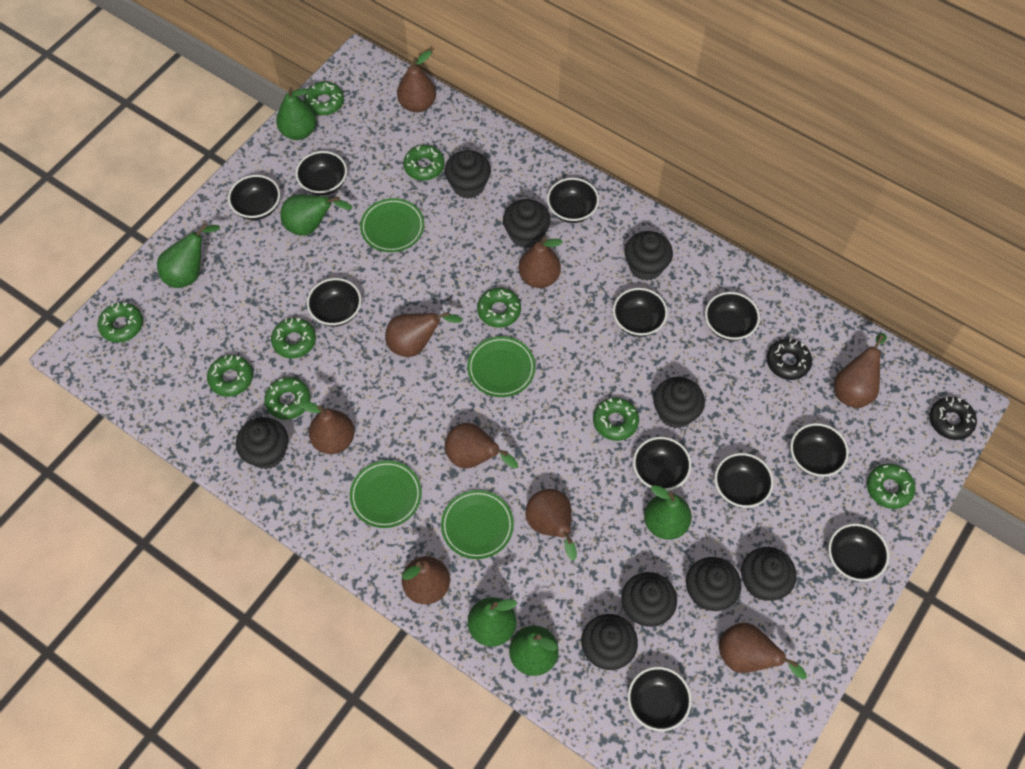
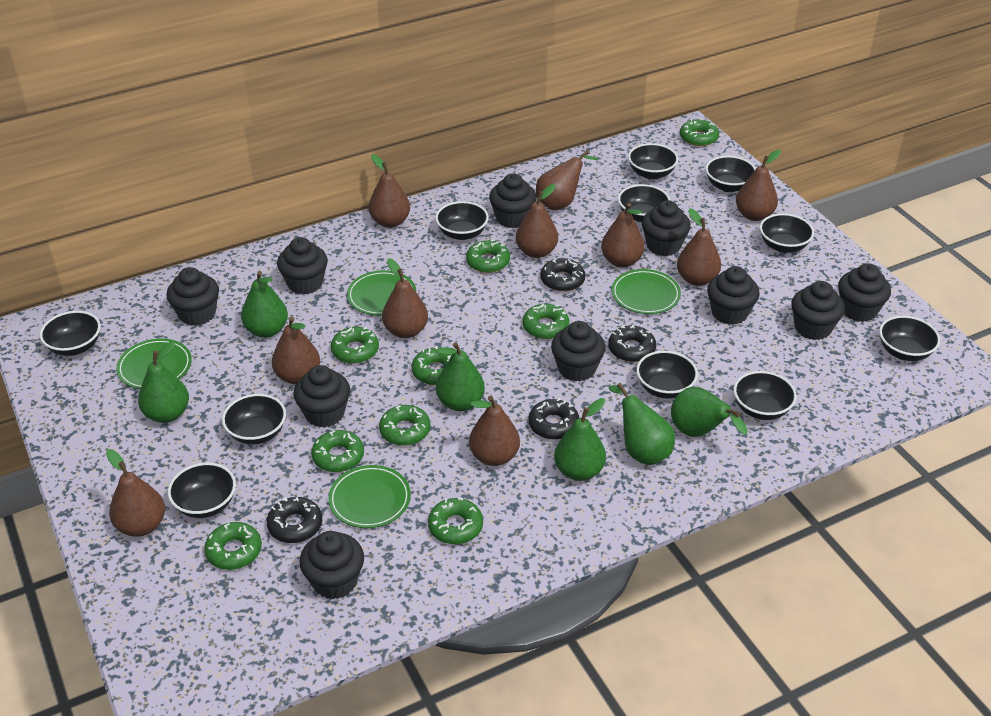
black cupcake: 9 -> 10
black donut: 2 -> 4
brown pear: 9 -> 10

